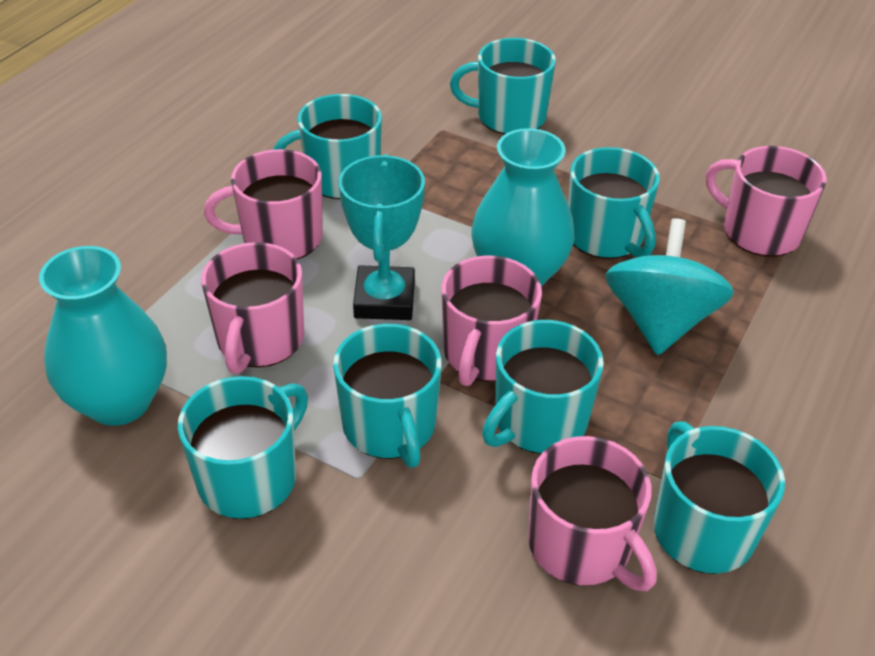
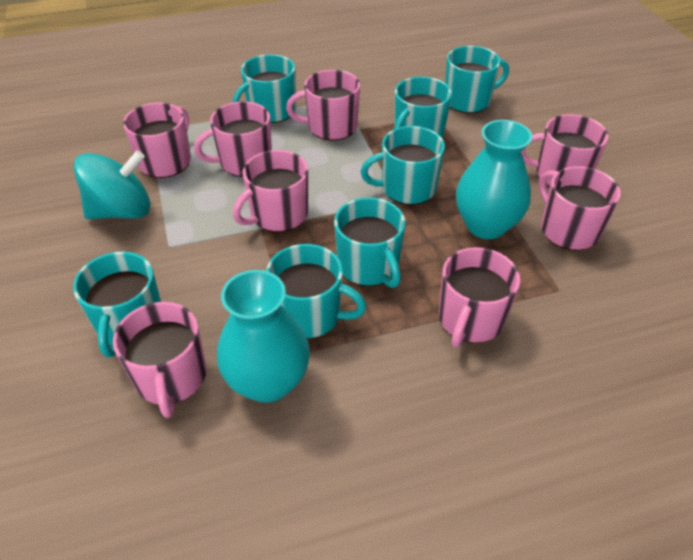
pink mug: 5 -> 8
turquoise trophy: 1 -> 0

